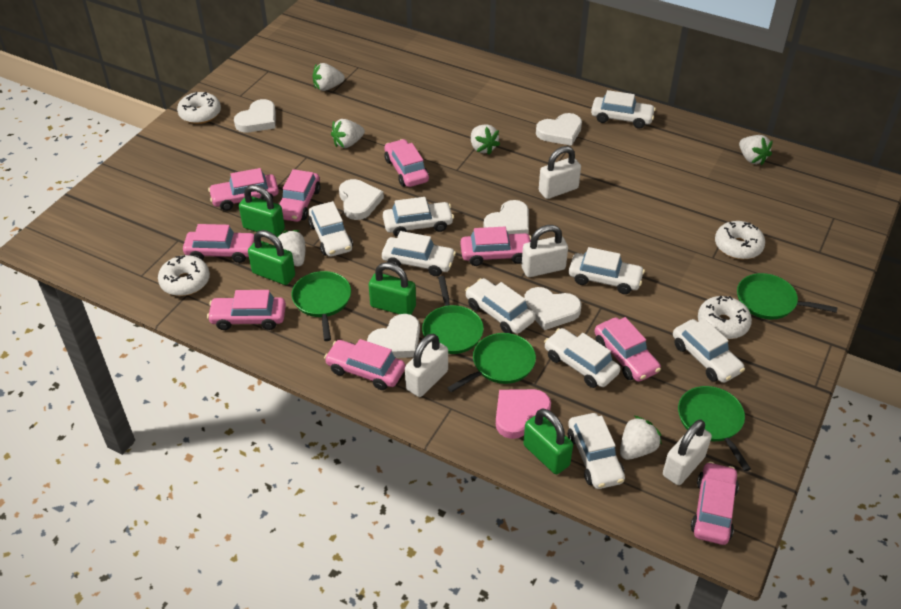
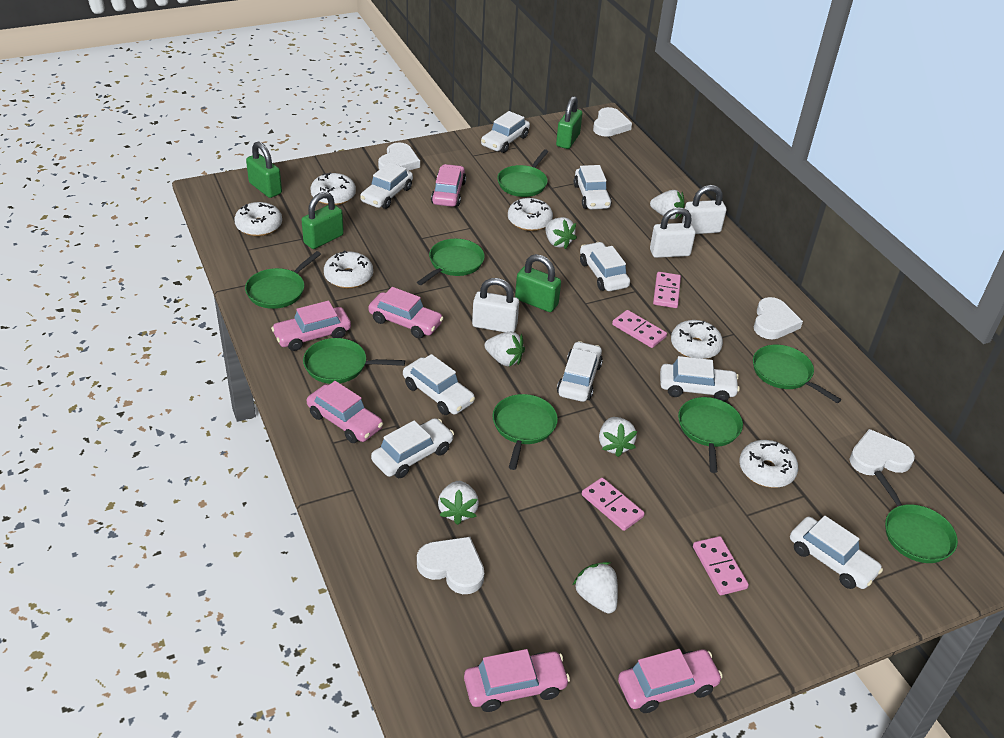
green pan: 5 -> 8
pink car: 9 -> 6
pink domino: 0 -> 4
pink heart: 1 -> 0
white donut: 4 -> 6
white heart: 6 -> 5
white padlock: 4 -> 3

